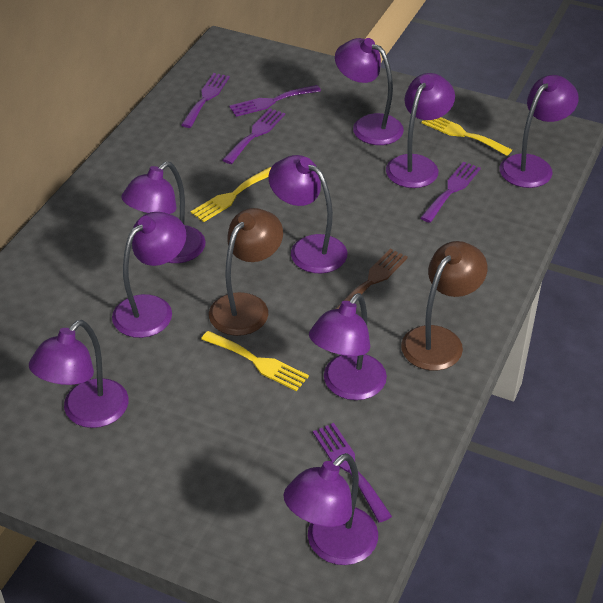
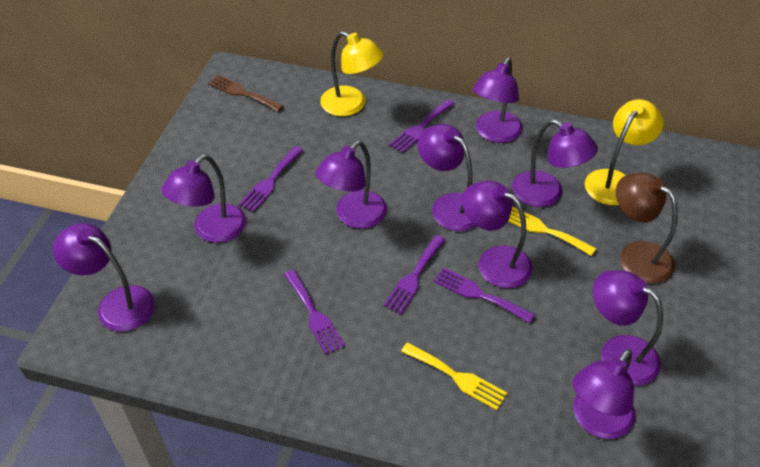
brown lamp: 2 -> 1
yellow fork: 3 -> 2
yellow lamp: 0 -> 2

